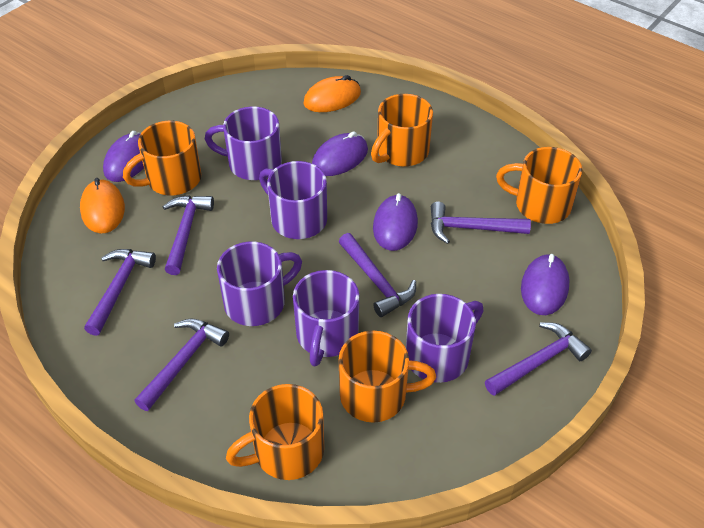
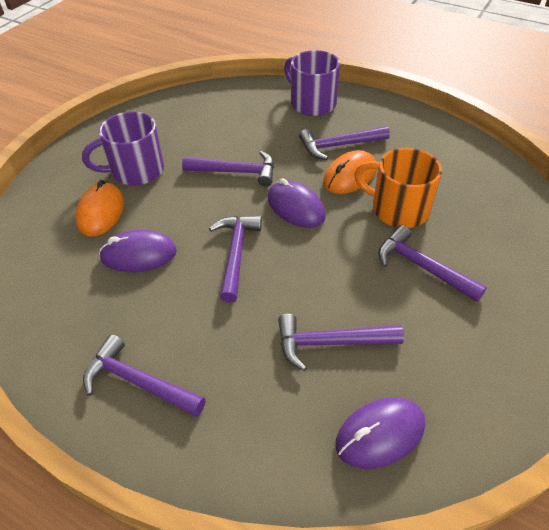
orange mug: 5 -> 1
purple mouse: 4 -> 3
purple mug: 5 -> 2

